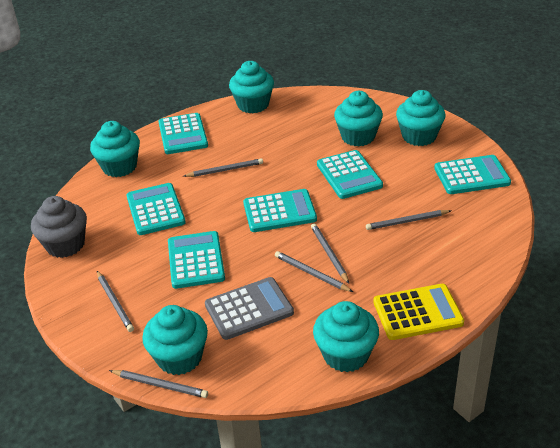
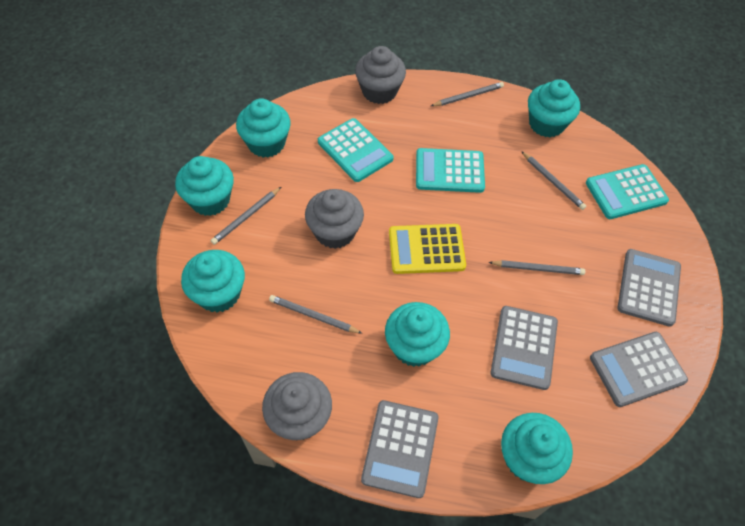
grey calculator: 1 -> 4
grey cupcake: 1 -> 3
grey pencil: 6 -> 5
turquoise calculator: 6 -> 3

